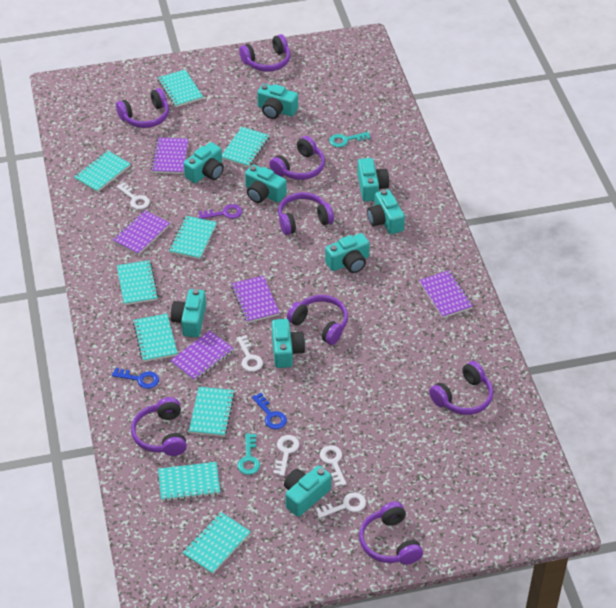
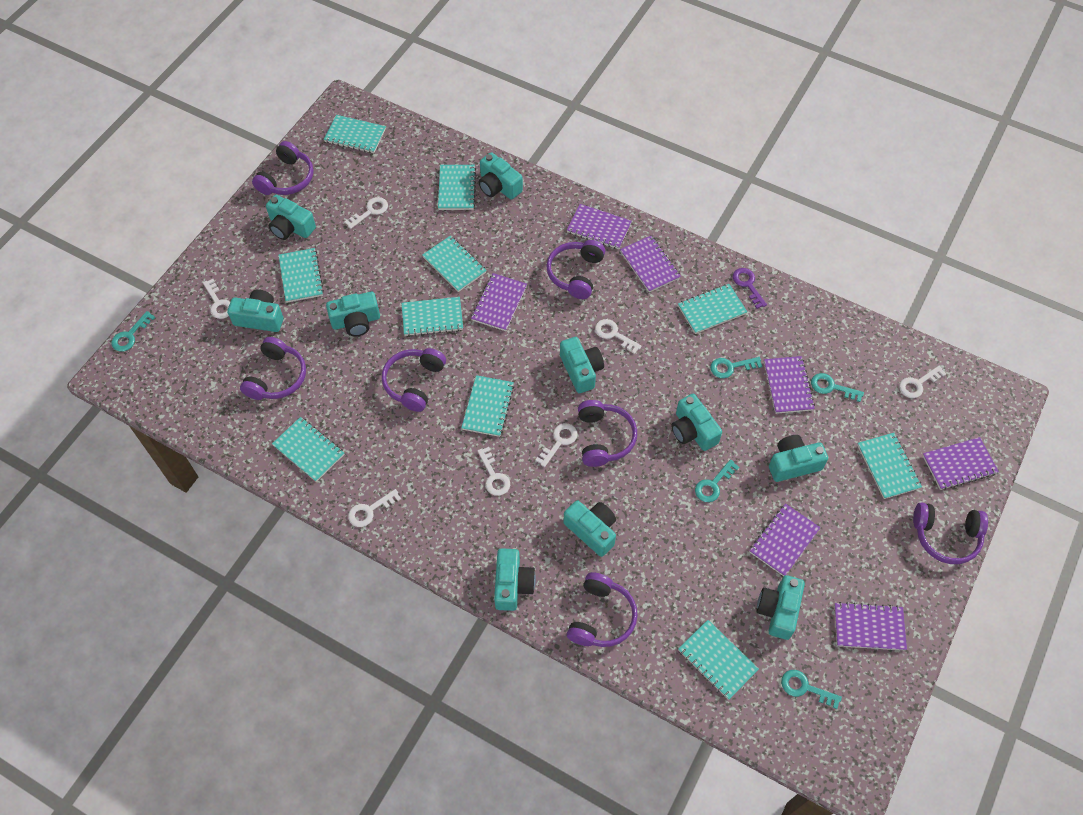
blue key: 2 -> 0
purple headphones: 8 -> 7
purple notebook: 5 -> 7
turquoise camera: 9 -> 10
turquoise key: 2 -> 5
turquoise notebook: 9 -> 10
white key: 5 -> 7

